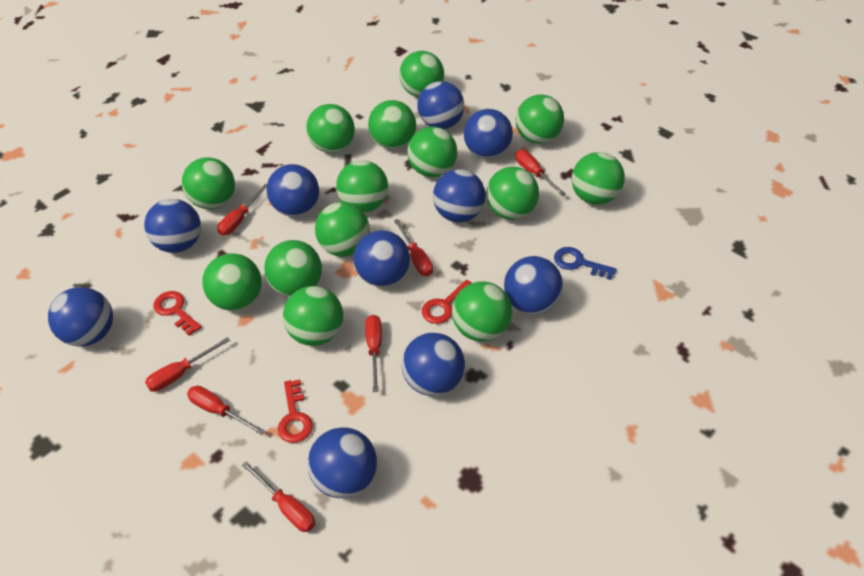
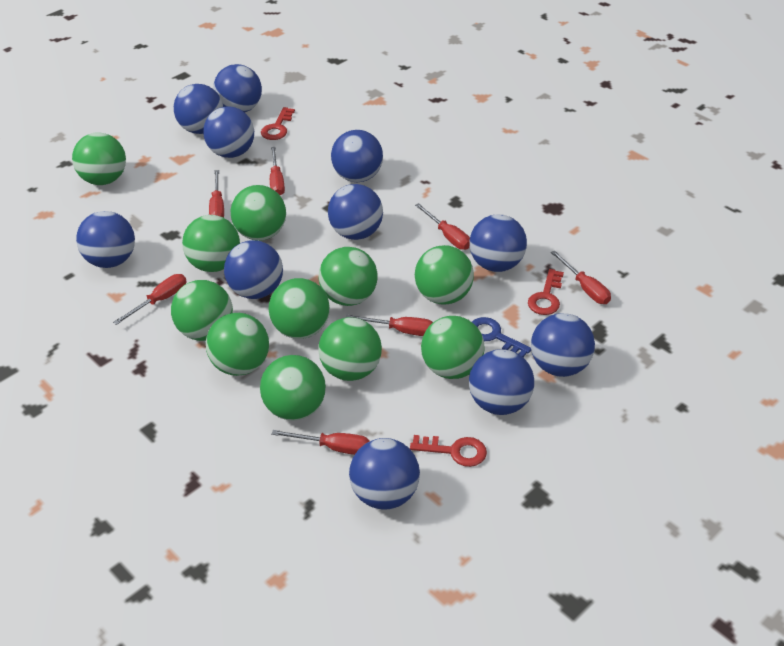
blue ball: 10 -> 11
green ball: 14 -> 11

